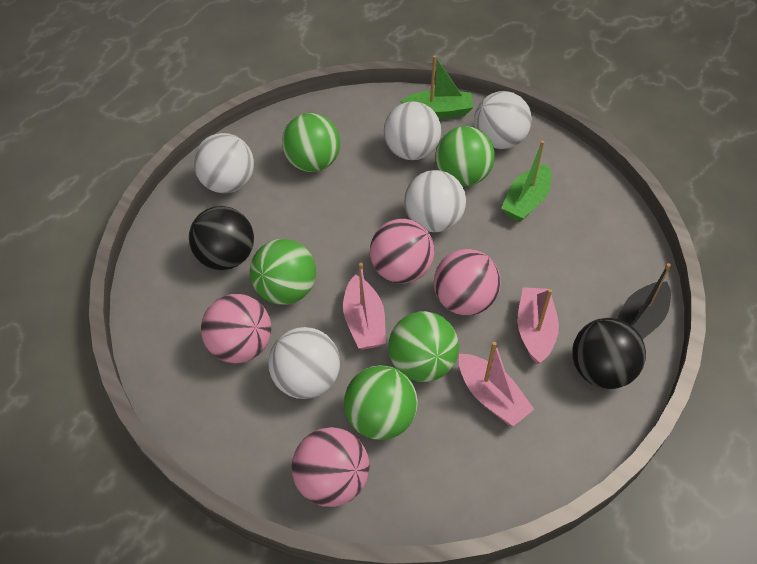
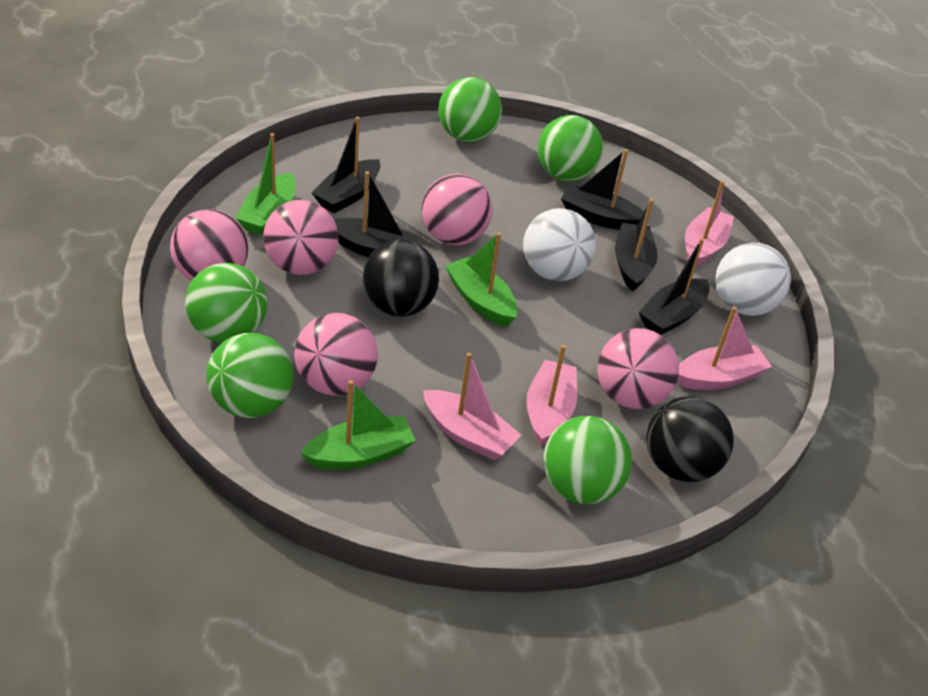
black boat: 1 -> 5
green boat: 2 -> 3
pink ball: 4 -> 5
pink boat: 3 -> 4
white ball: 5 -> 2

